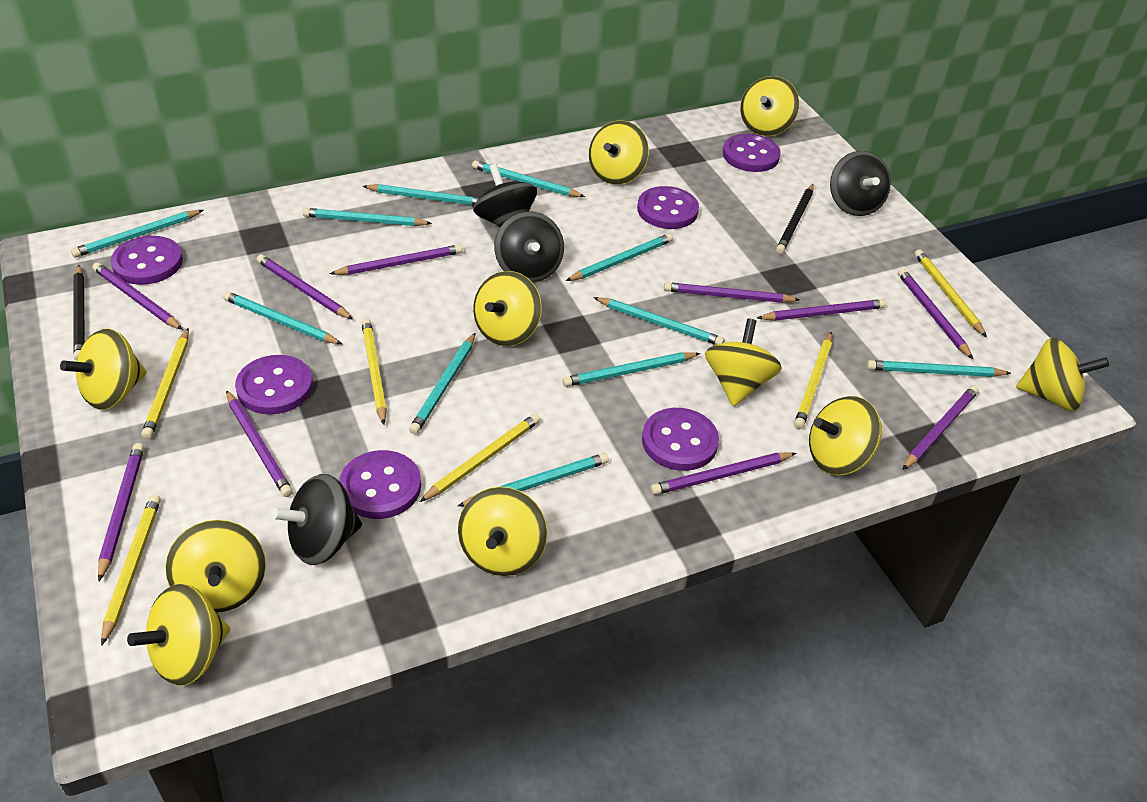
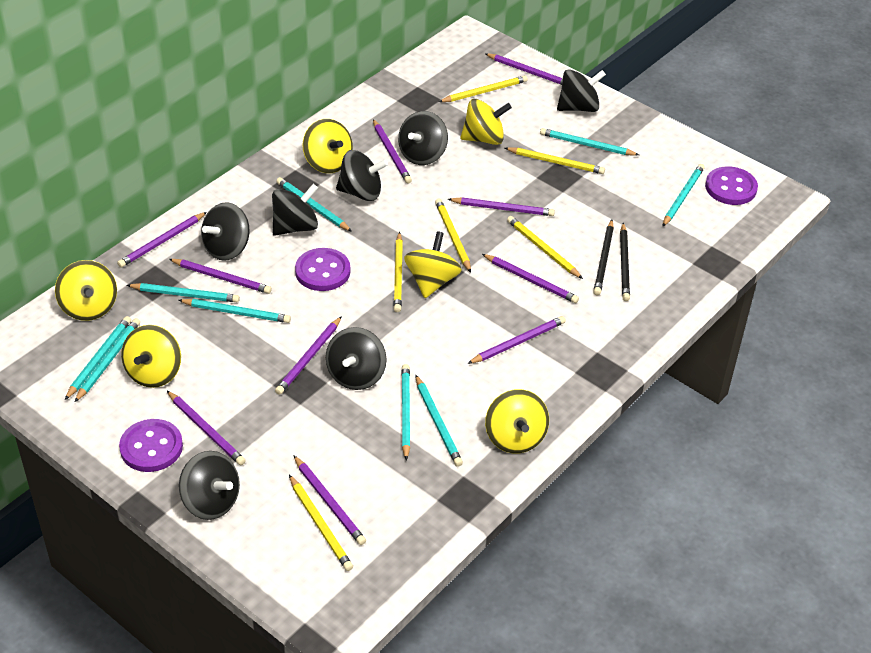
black spinning top: 4 -> 7
purple button: 6 -> 3
turquoise pencil: 11 -> 9
yellow spinning top: 10 -> 6

